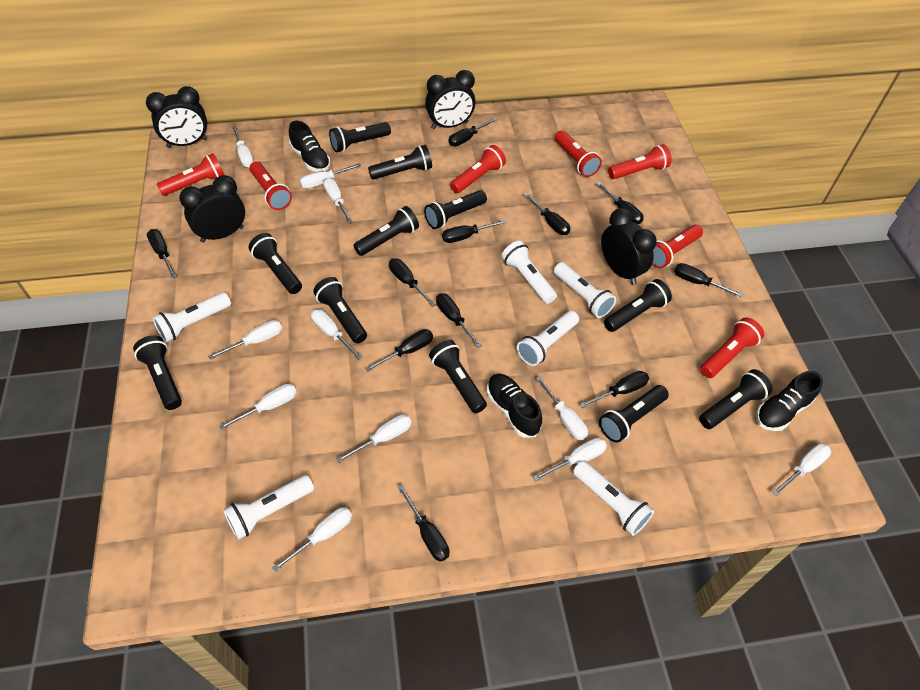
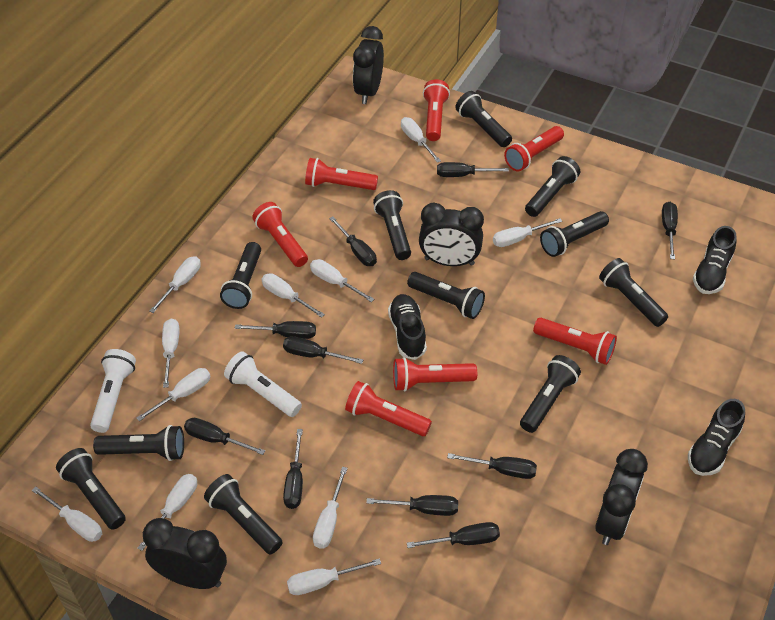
black screwdriver: 11 -> 10
white flashlight: 6 -> 2

